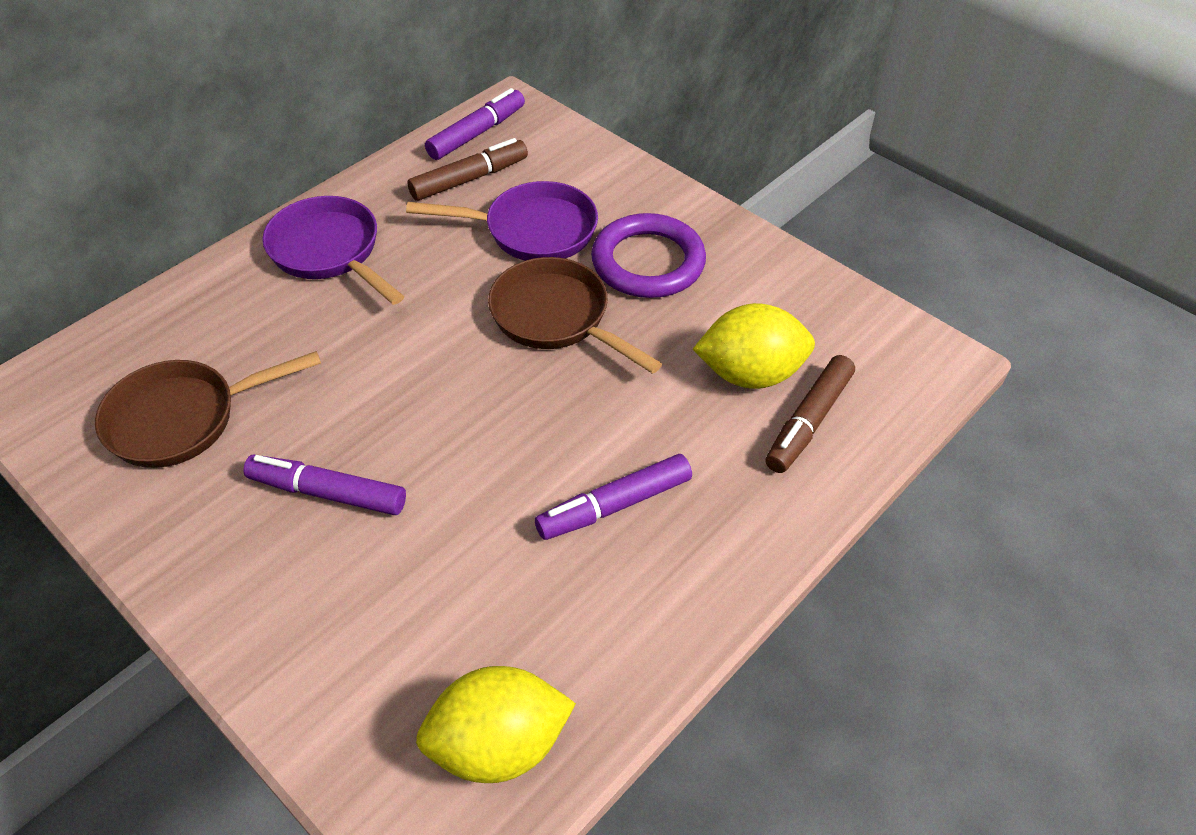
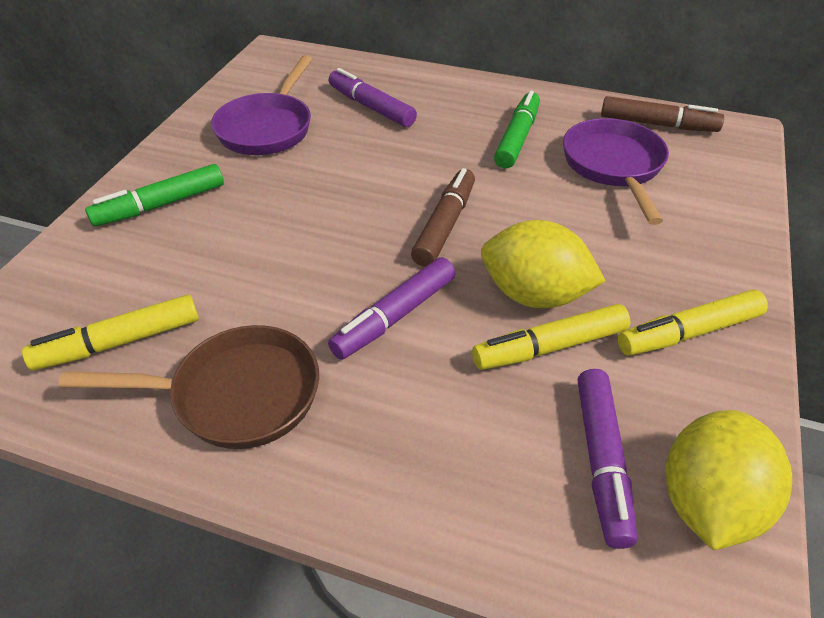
brown pan: 2 -> 1
green marker: 0 -> 2
purple ring: 1 -> 0
yellow marker: 0 -> 3

